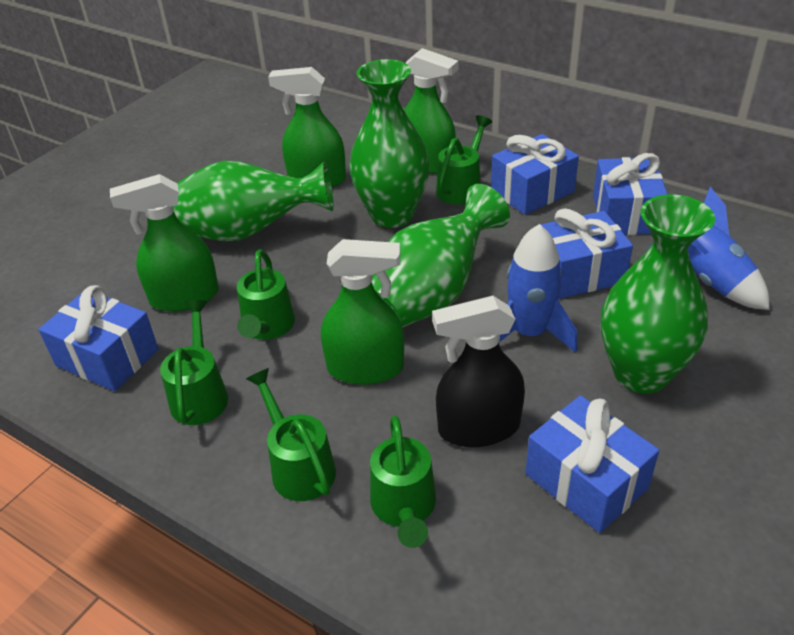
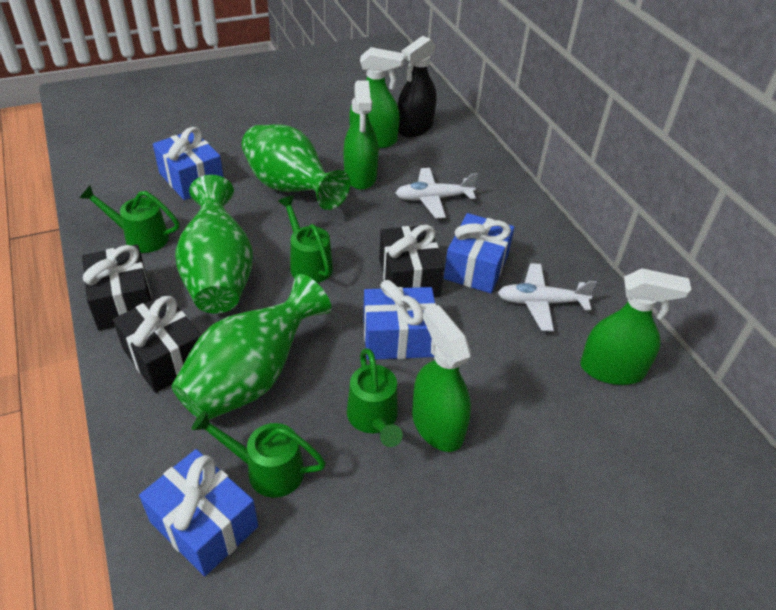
black gift: 0 -> 3
blue gift: 5 -> 4
blue rocket: 2 -> 0
green vase: 4 -> 3
green watering can: 5 -> 4
white plane: 0 -> 2

